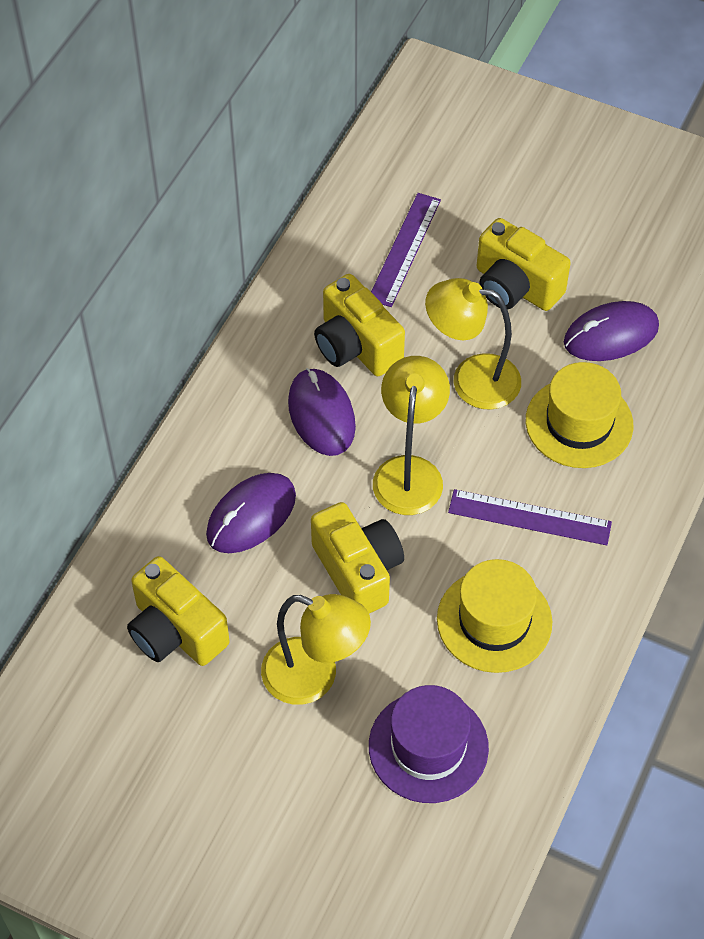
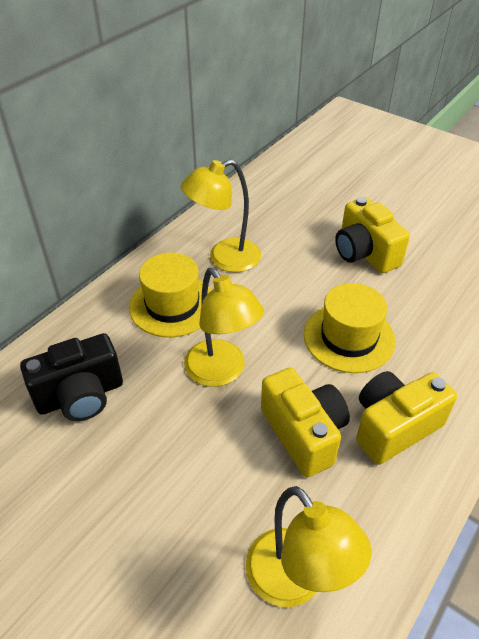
black camera: 0 -> 1
purple hat: 1 -> 0
purple mouse: 3 -> 0
purple ruler: 2 -> 0
yellow camera: 4 -> 3

